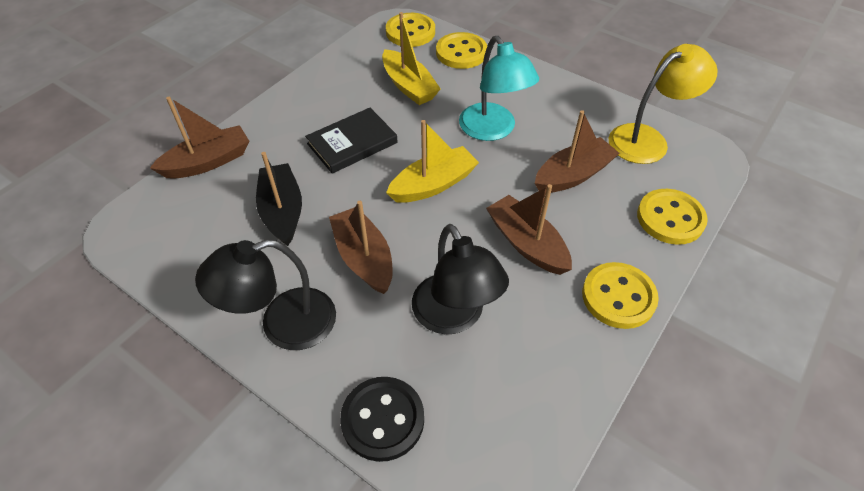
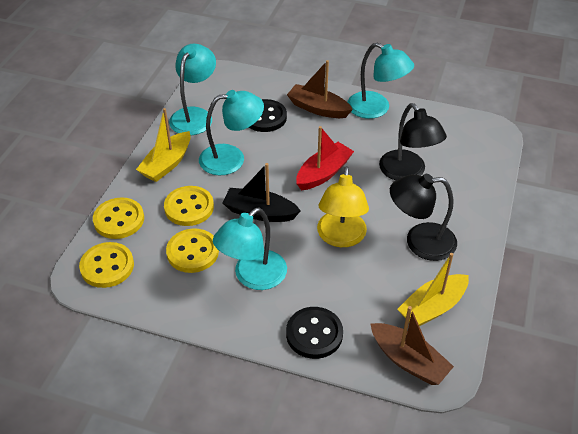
black book: 1 -> 0
black button: 1 -> 2
brown boat: 4 -> 2
red boat: 0 -> 1
turquoise lamp: 1 -> 4

